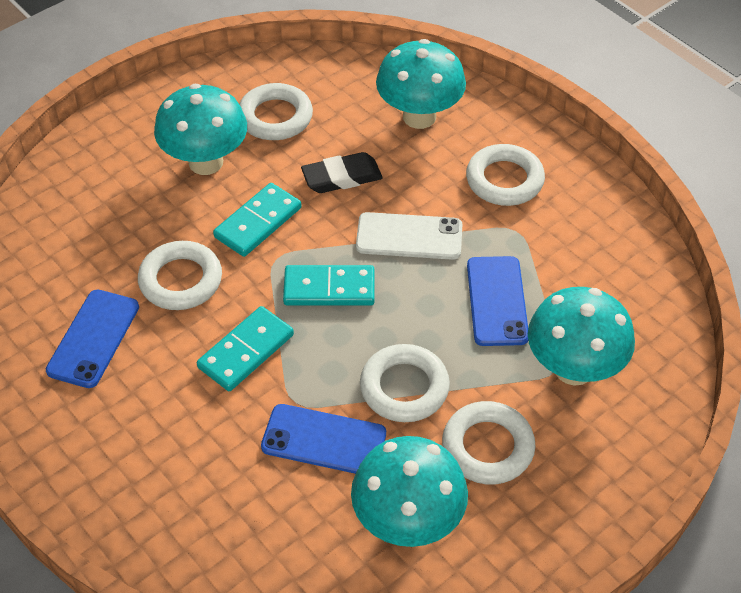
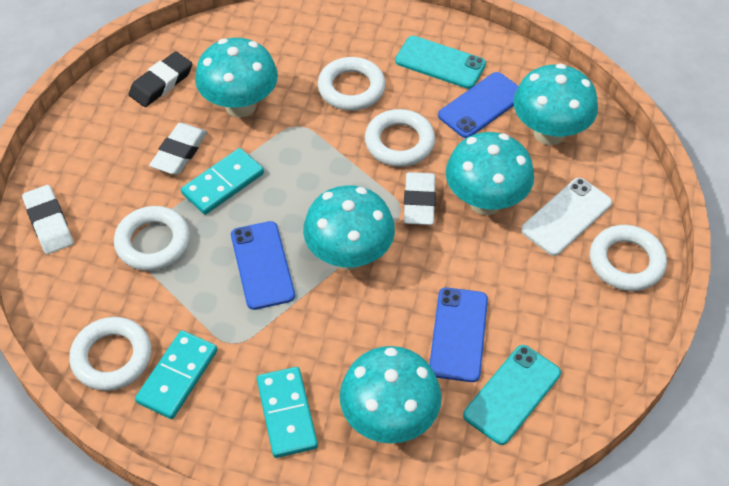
turquoise mushroom: 4 -> 5
turquoise phone: 0 -> 2
white eraser: 0 -> 3

